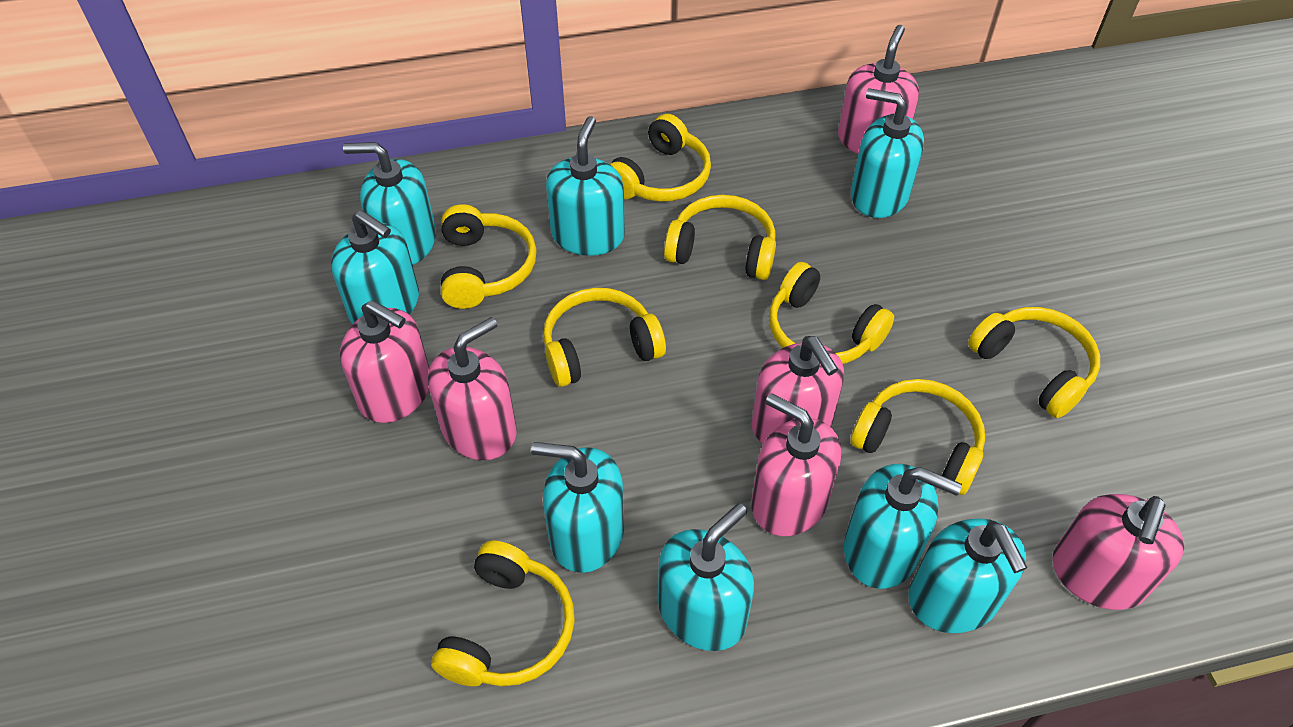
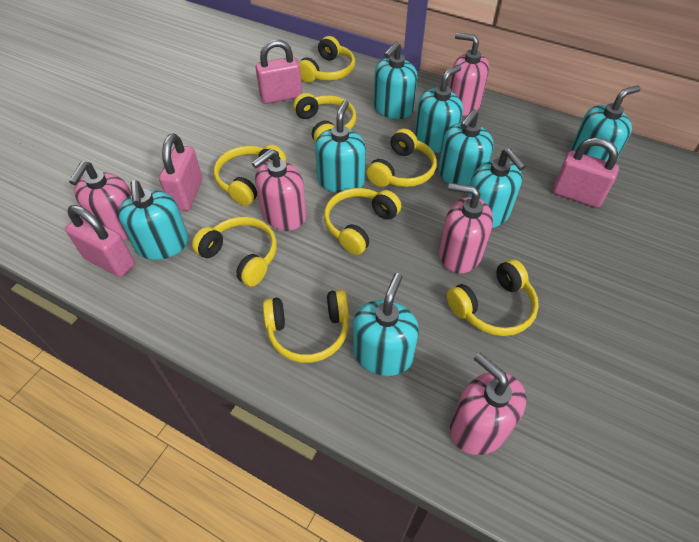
pink padlock: 0 -> 4
pink soap dispenser: 6 -> 5

